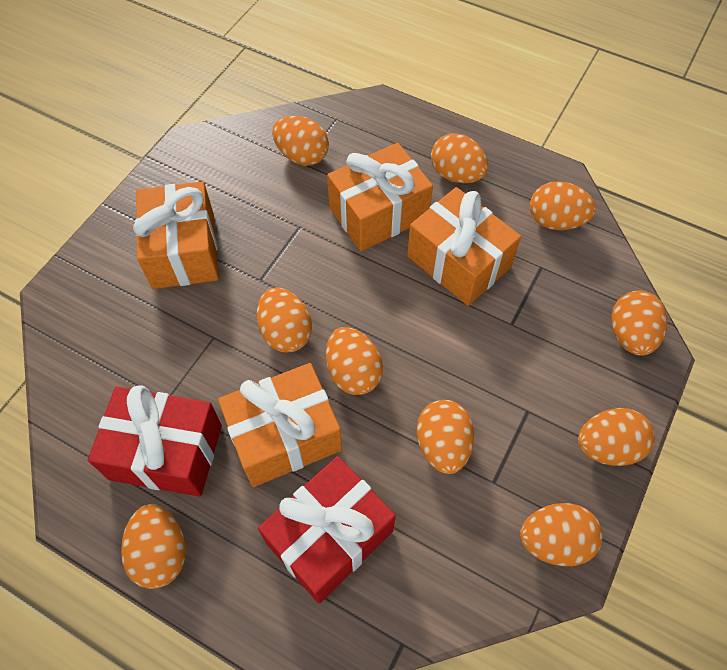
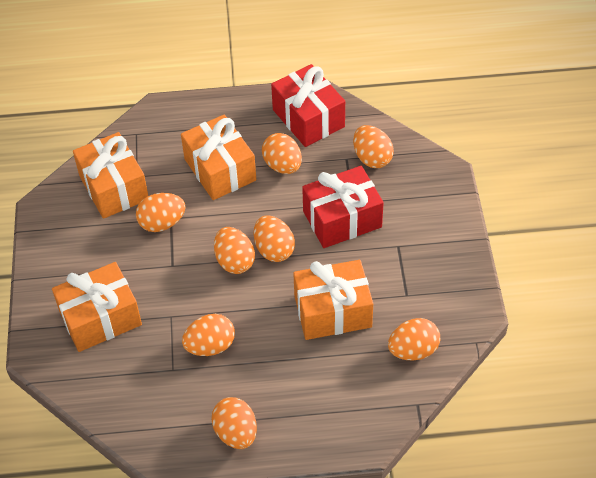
orange egg: 10 -> 8

